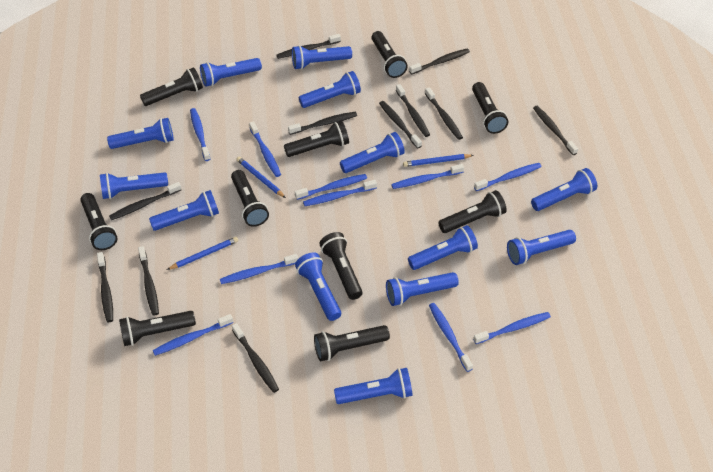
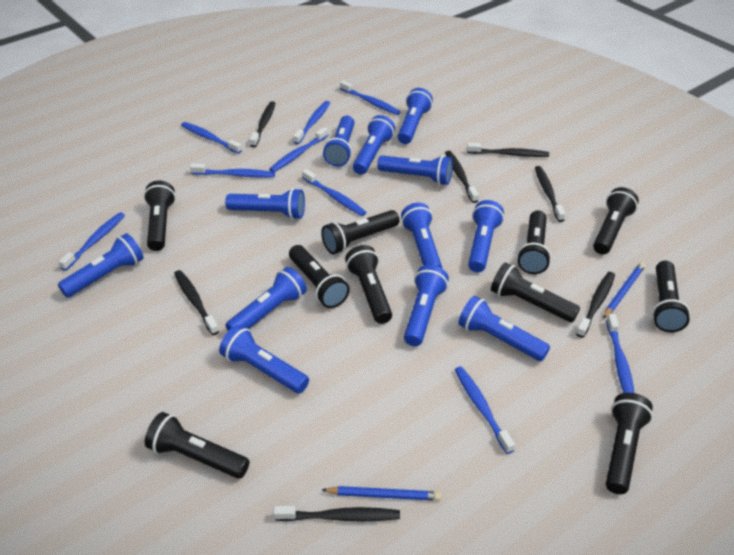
black toothbrush: 11 -> 7
blue flashlight: 13 -> 12
blue pencil: 3 -> 2
blue toothbrush: 10 -> 9

